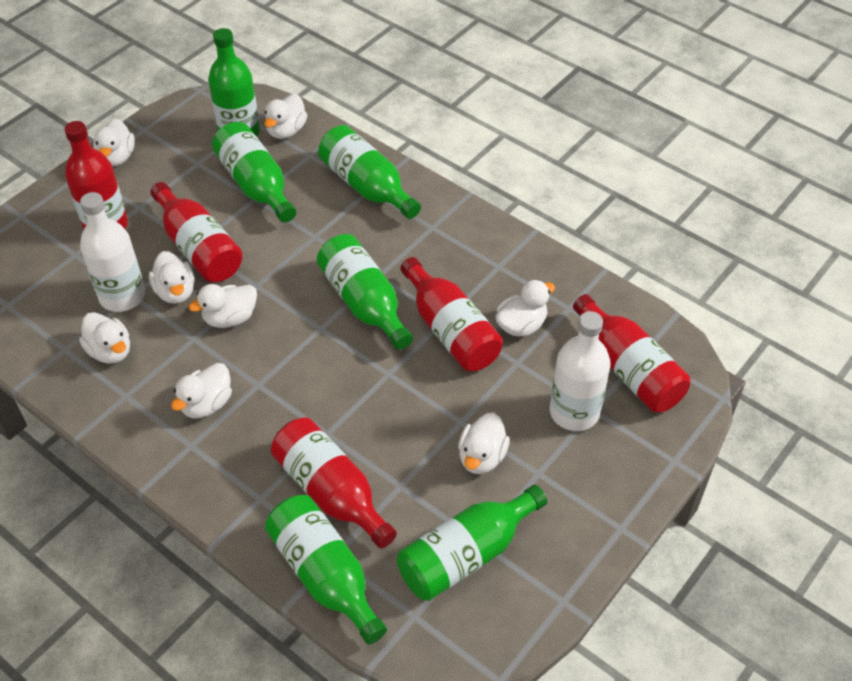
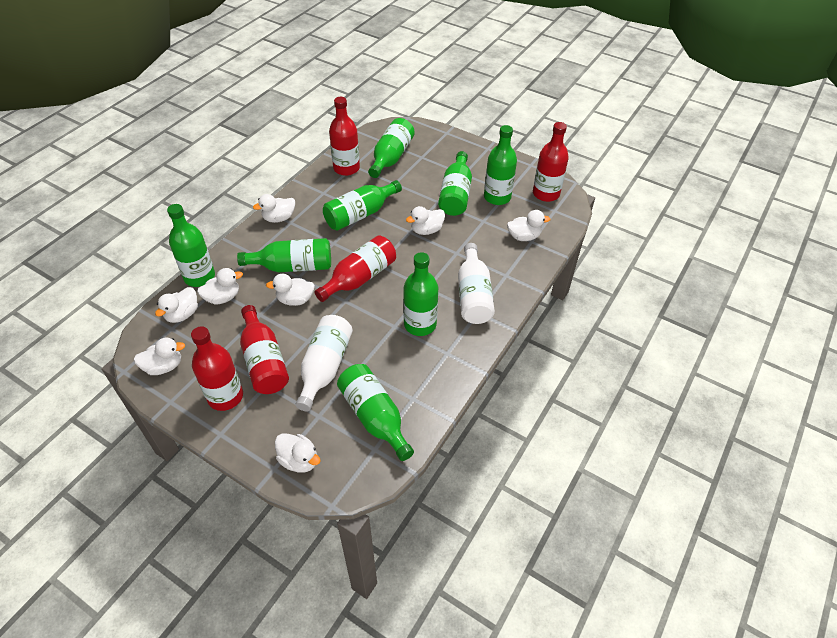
green bottle: 6 -> 8

